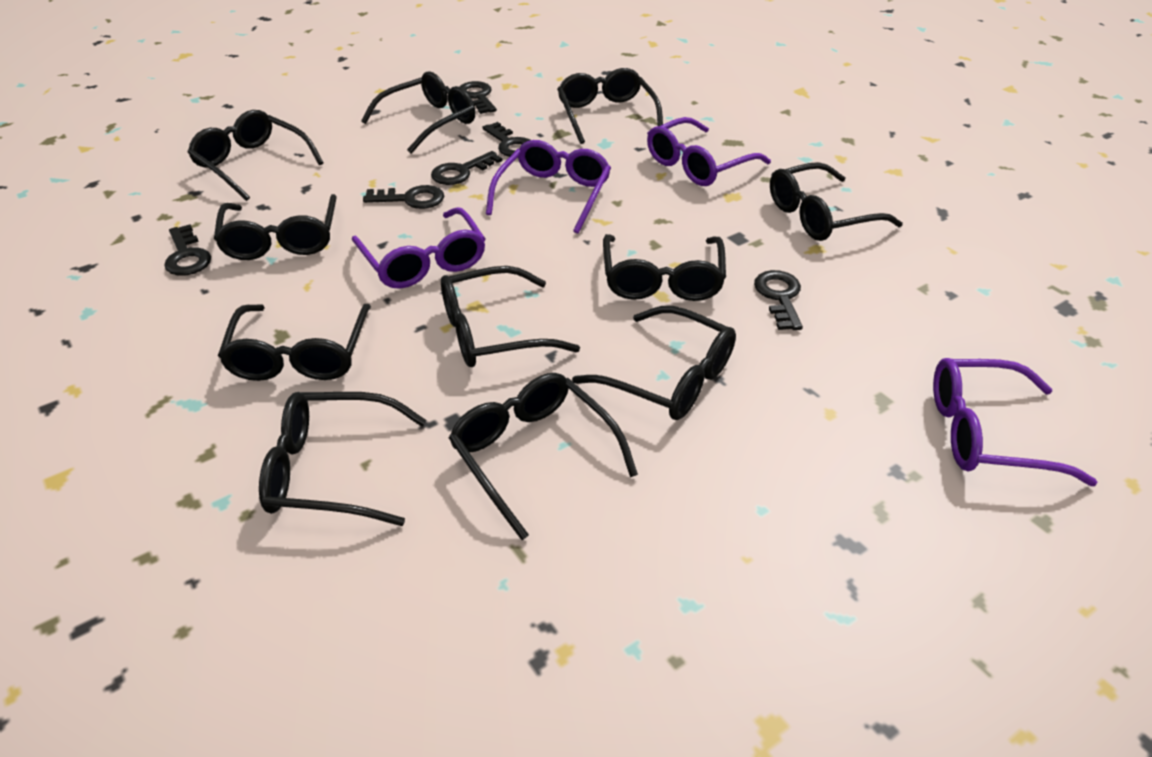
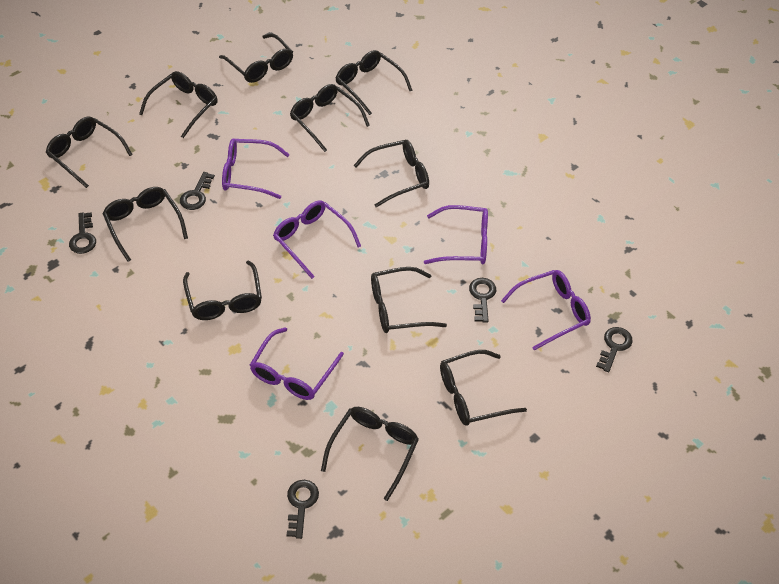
black key: 6 -> 5
purple glasses: 4 -> 5

